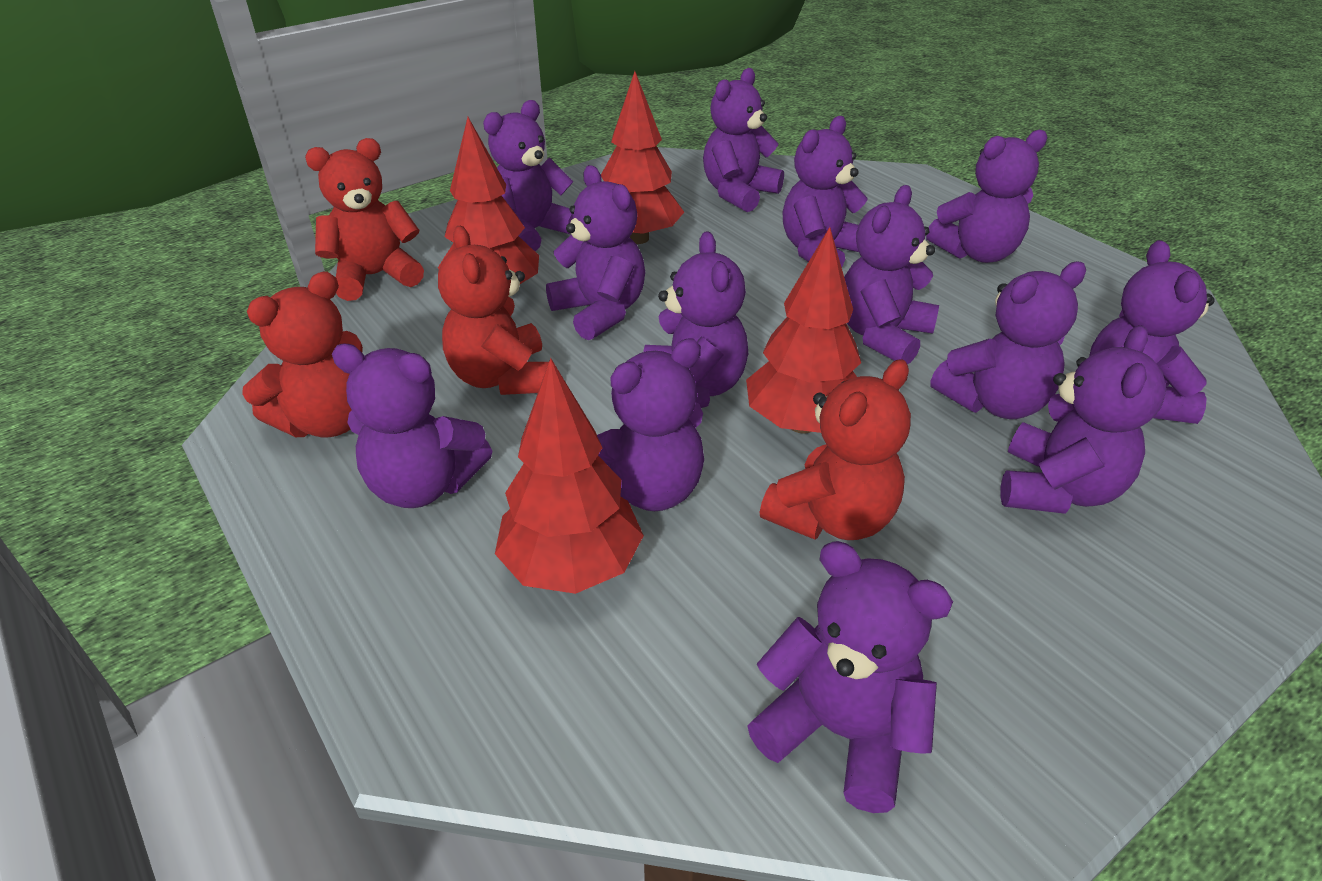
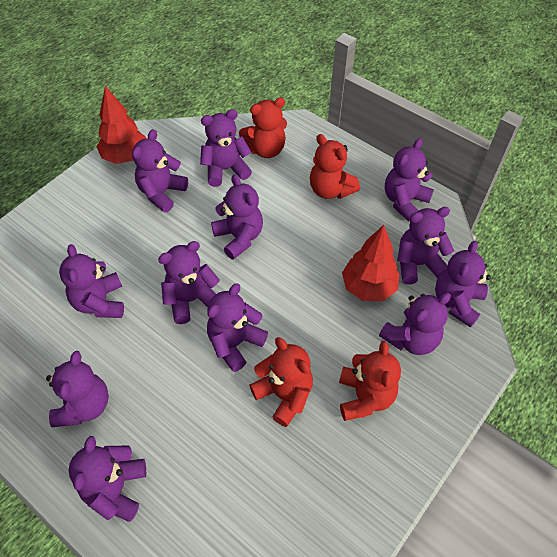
purple teddy bear: 13 -> 12
red tree: 4 -> 2

